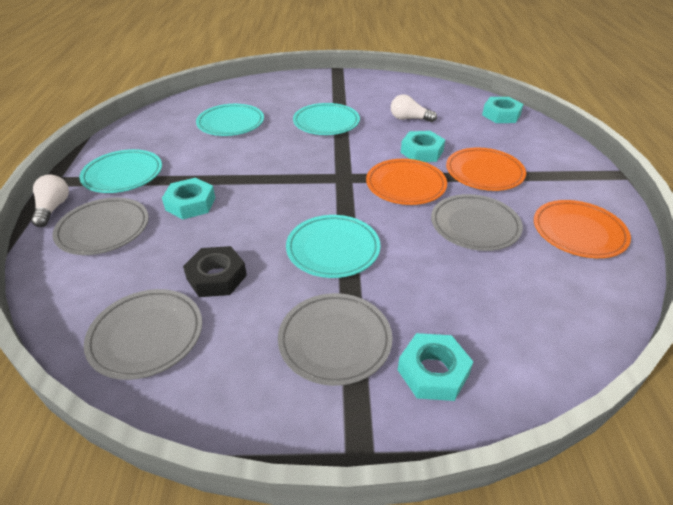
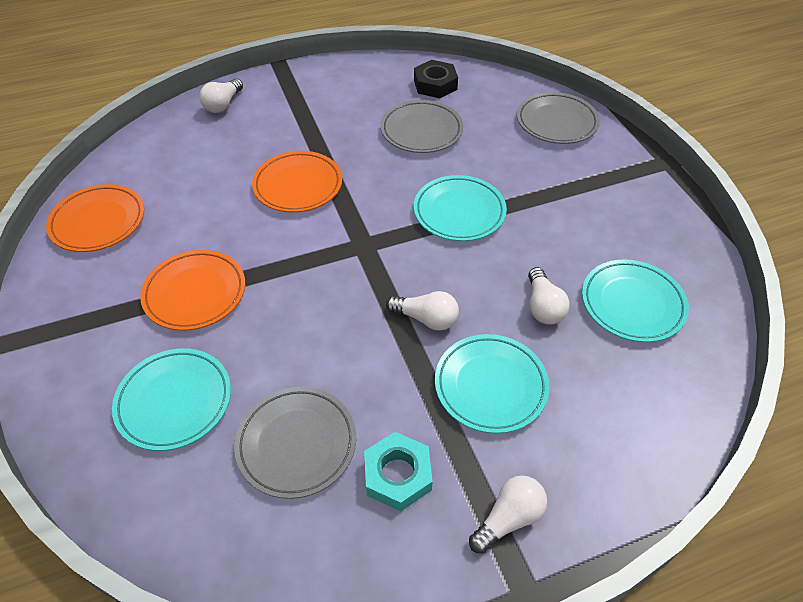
grey plate: 4 -> 3
turquoise nut: 4 -> 1
white light bulb: 2 -> 4

